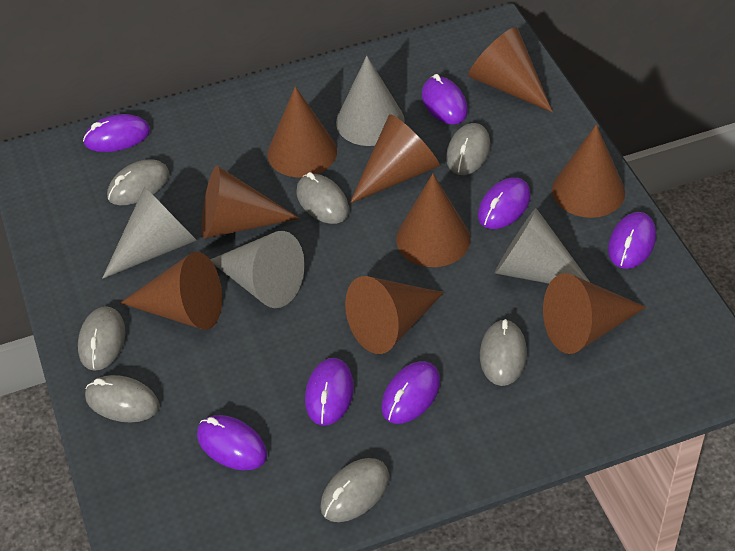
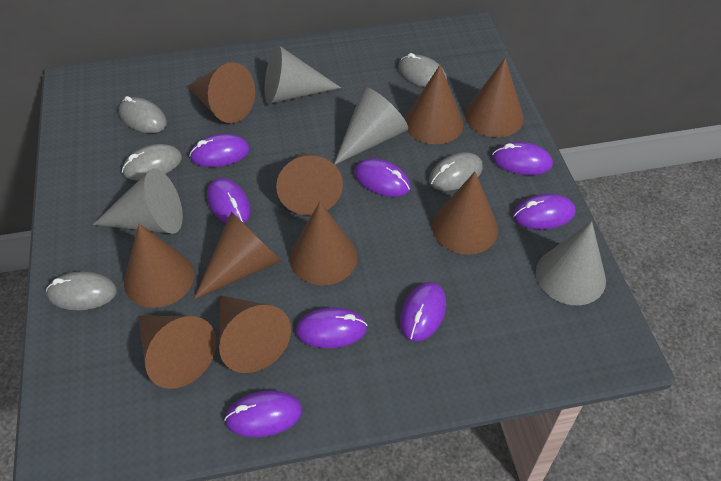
brown cone: 9 -> 10
grey mouse: 7 -> 5
purple mouse: 7 -> 8

